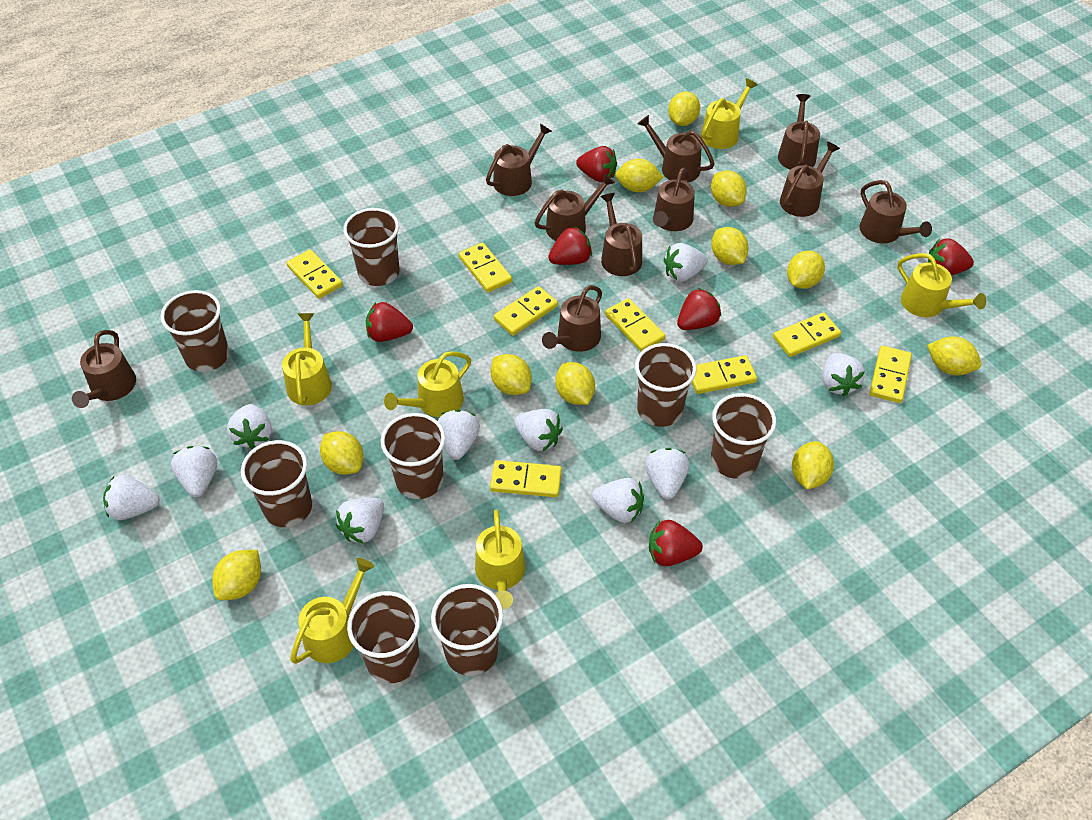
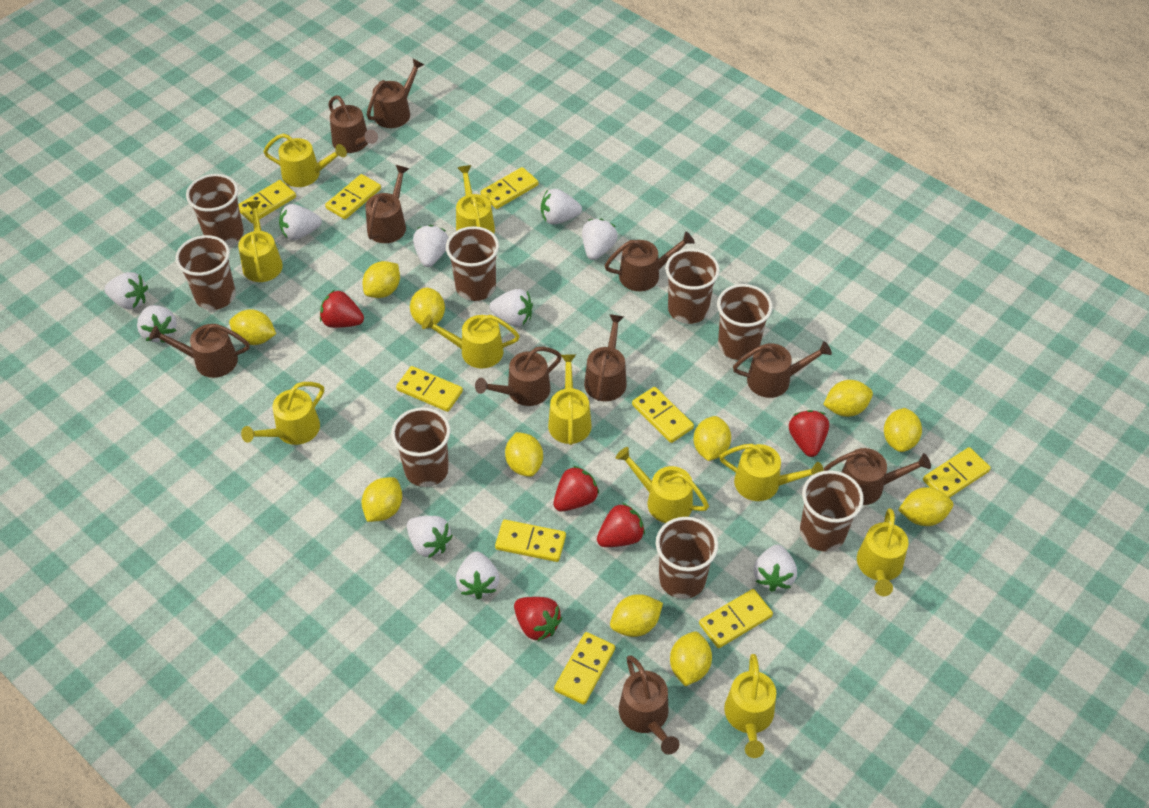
red strawberry: 6 -> 5
yellow domino: 8 -> 9
yellow watering can: 6 -> 10

